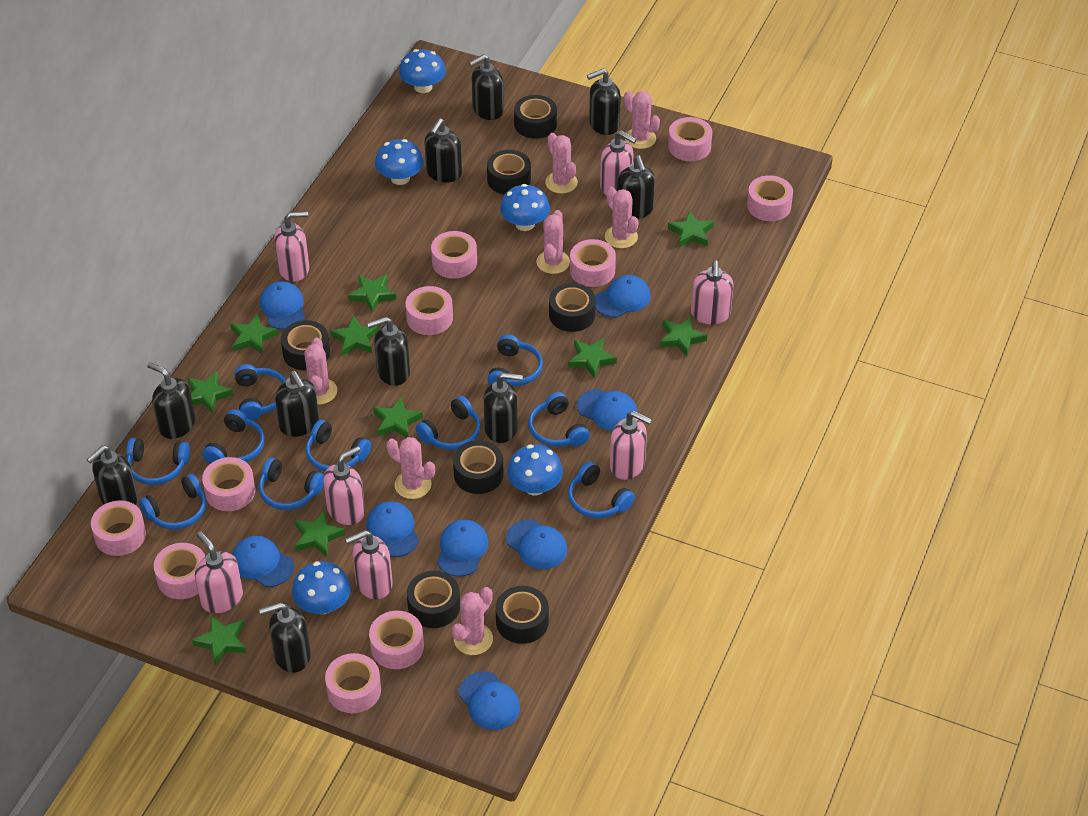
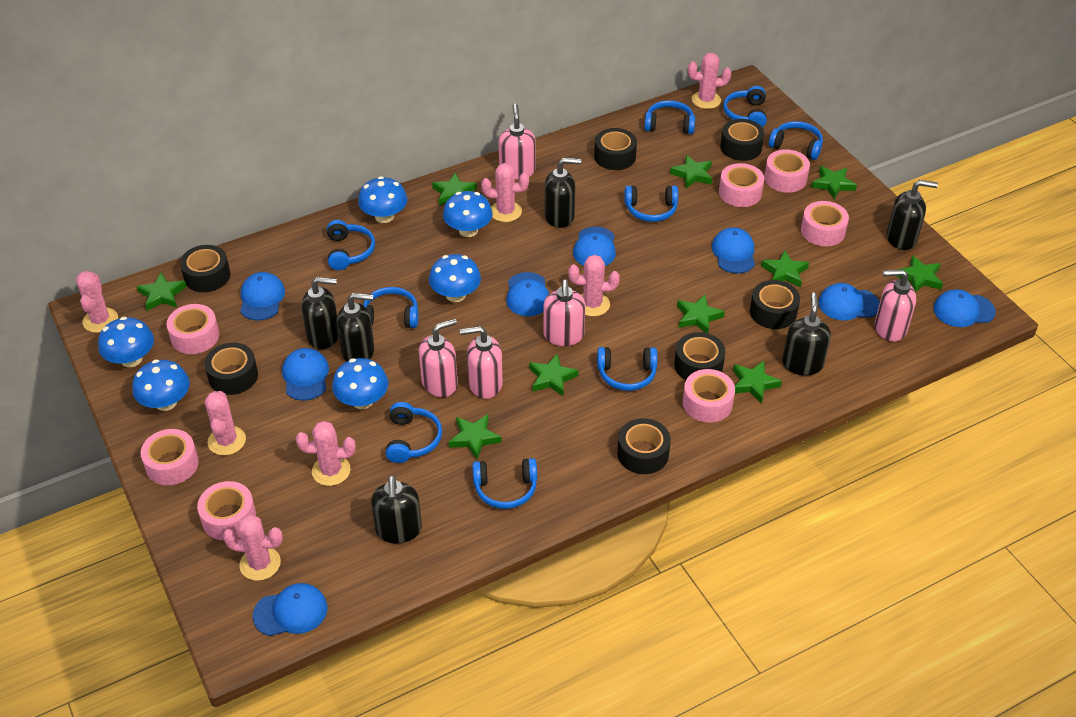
black soap dispenser: 10 -> 6
blue headphones: 10 -> 9
blue mushroom: 5 -> 6
pink soap dispenser: 7 -> 5
pink tape: 10 -> 7

